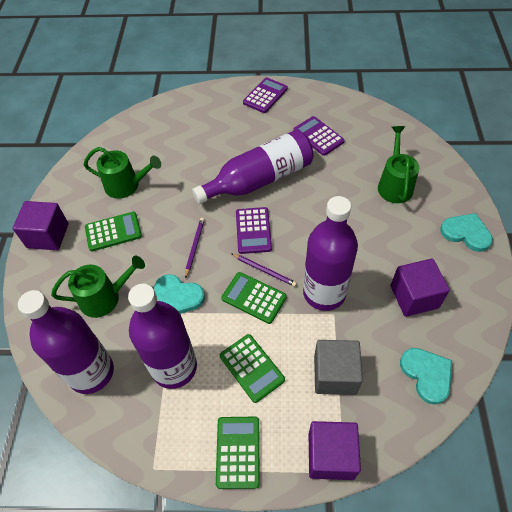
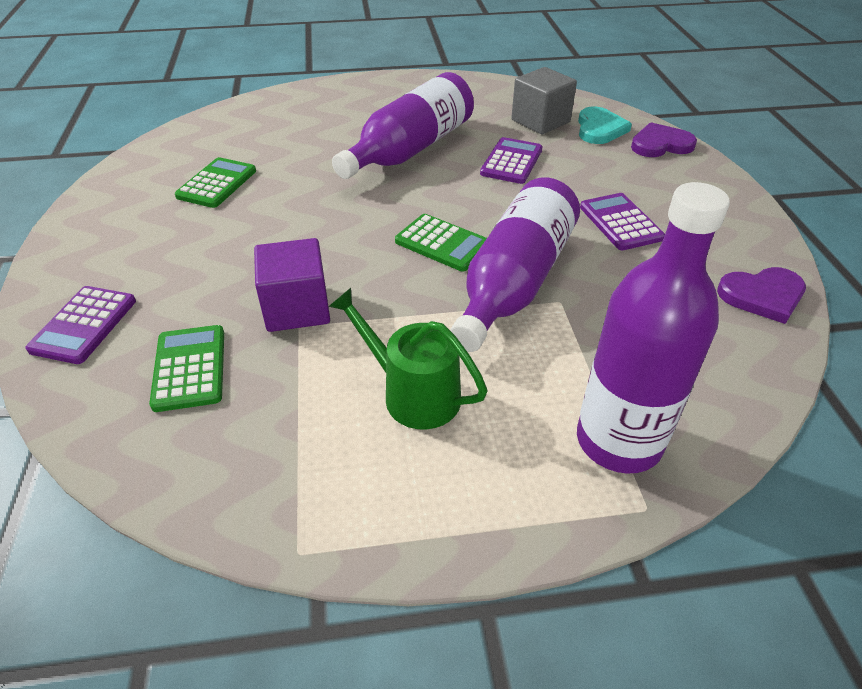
green calculator: 4 -> 3
green watering can: 3 -> 1
purple bottle: 4 -> 3
purple cube: 3 -> 1
purple heart: 0 -> 2
purple pencil: 2 -> 0
turquoise heart: 3 -> 1

